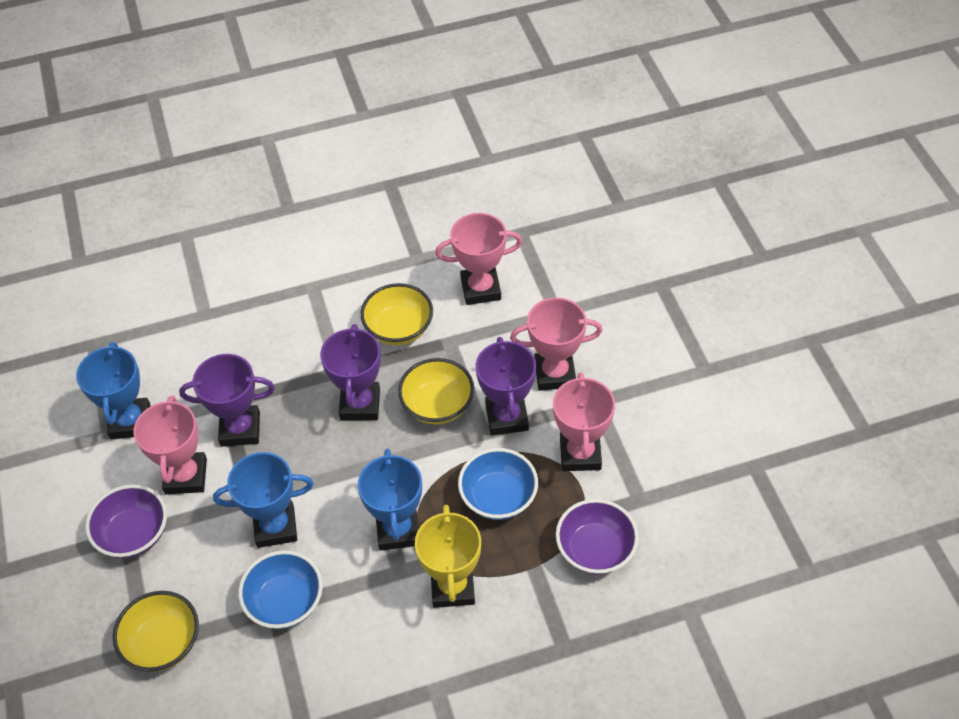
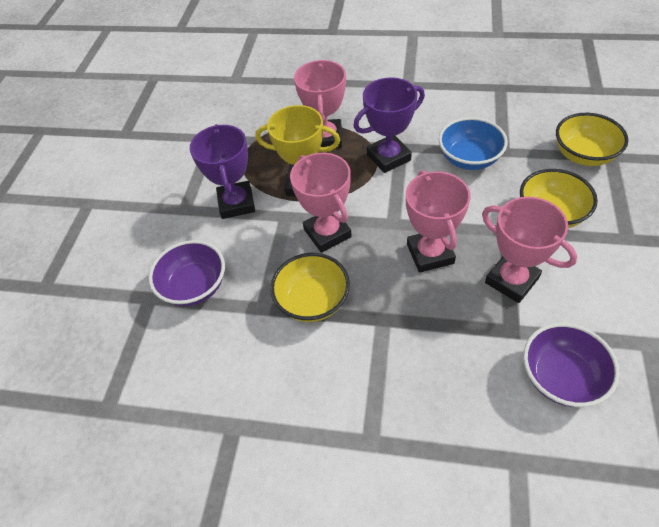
blue bowl: 2 -> 1
blue trophy: 3 -> 0
purple trophy: 3 -> 2

